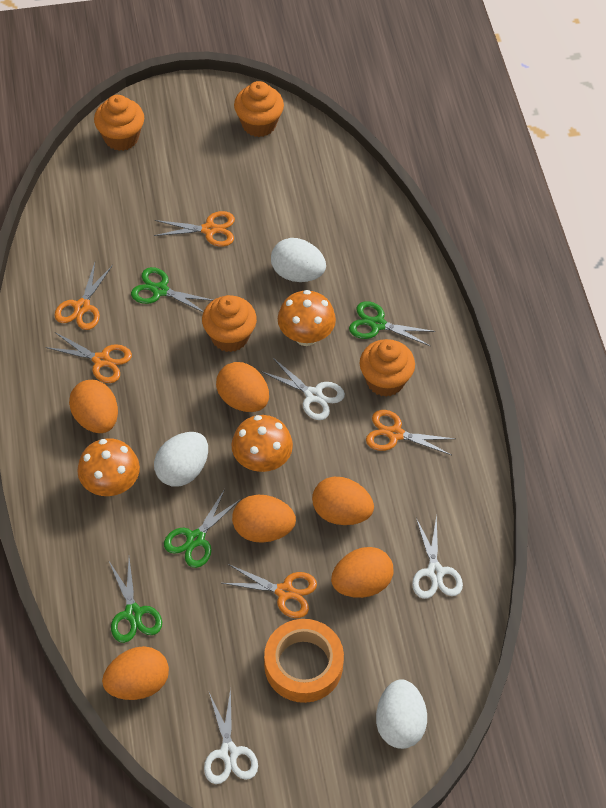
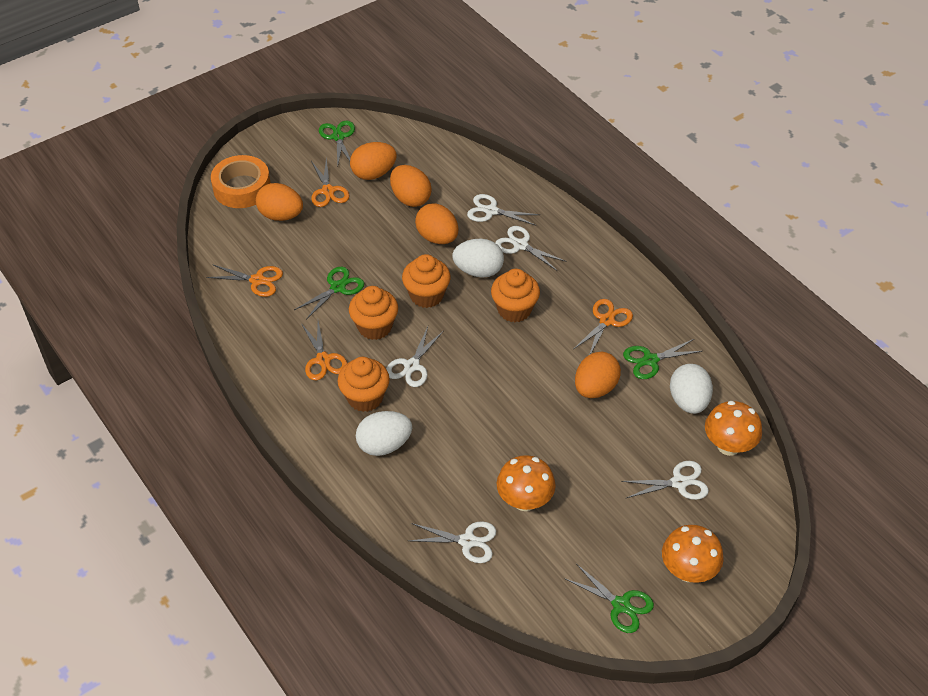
orange egg: 6 -> 5
orange scissors: 5 -> 4
white scissors: 3 -> 5

